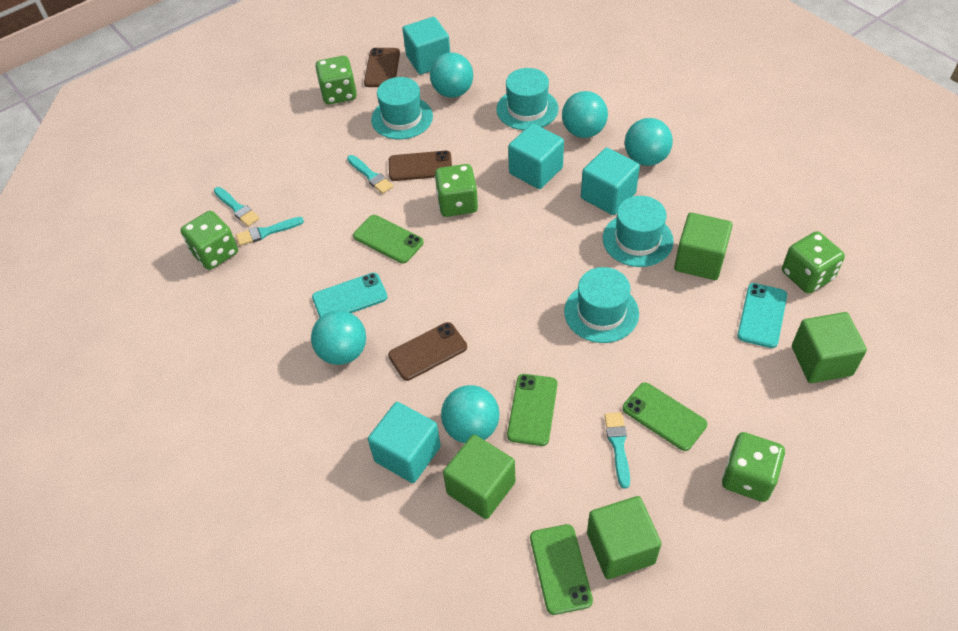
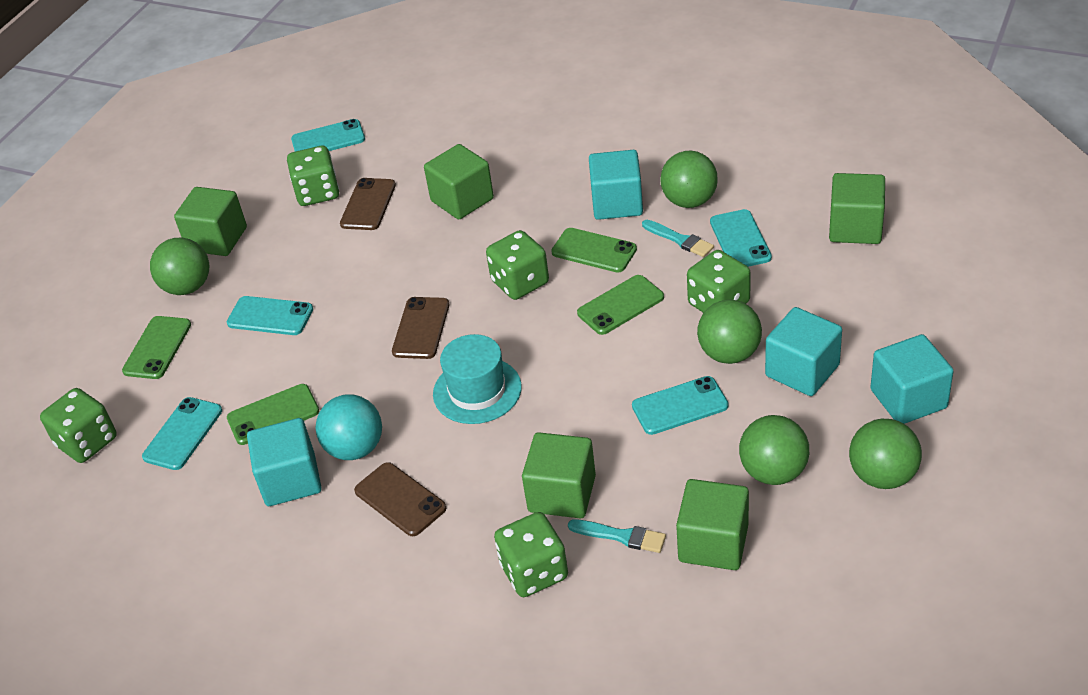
green ball: 0 -> 5
green cube: 4 -> 5
turquoise ball: 5 -> 1
turquoise brush: 4 -> 2
turquoise hat: 4 -> 1
turquoise phone: 2 -> 5

